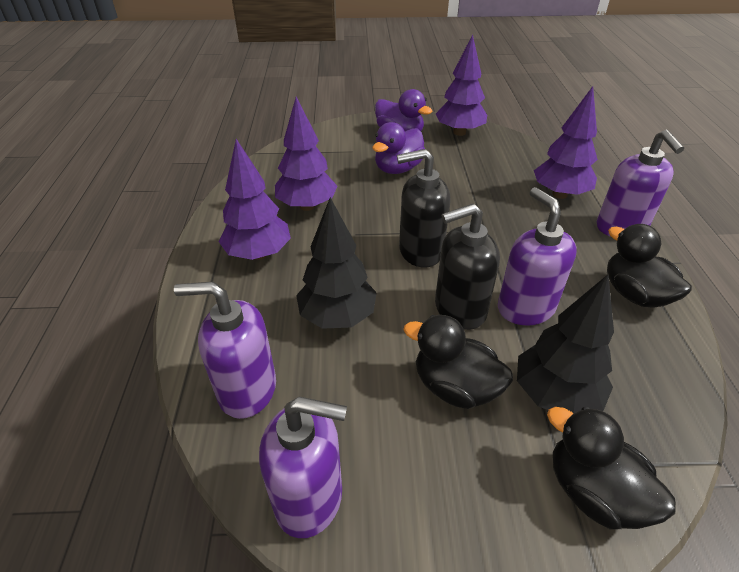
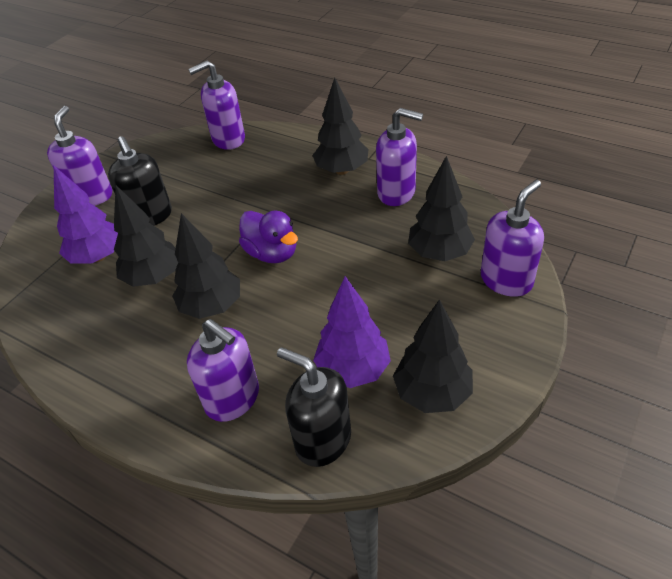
black duck: 3 -> 0
black tree: 2 -> 5
purple duck: 2 -> 1
purple soap dispenser: 4 -> 5
purple tree: 4 -> 2

